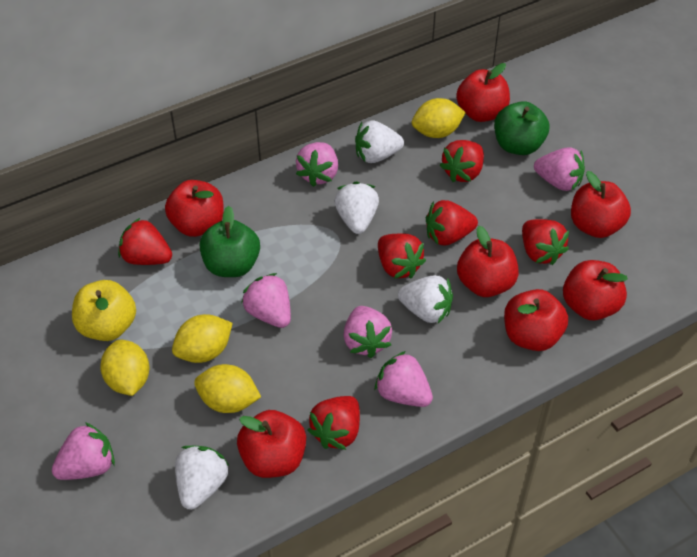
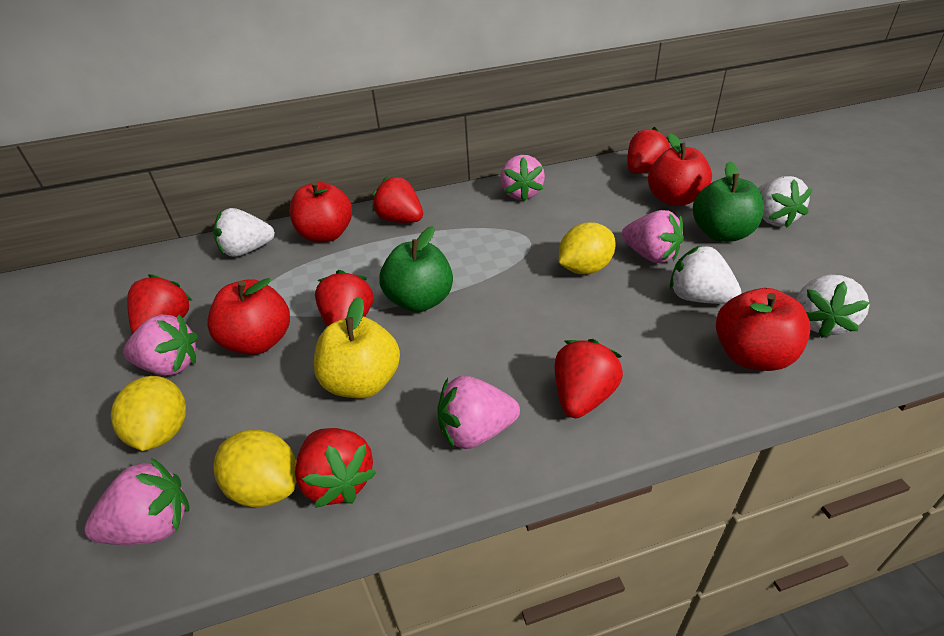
pink strawberry: 6 -> 5
red apple: 7 -> 4
yellow lemon: 4 -> 3

